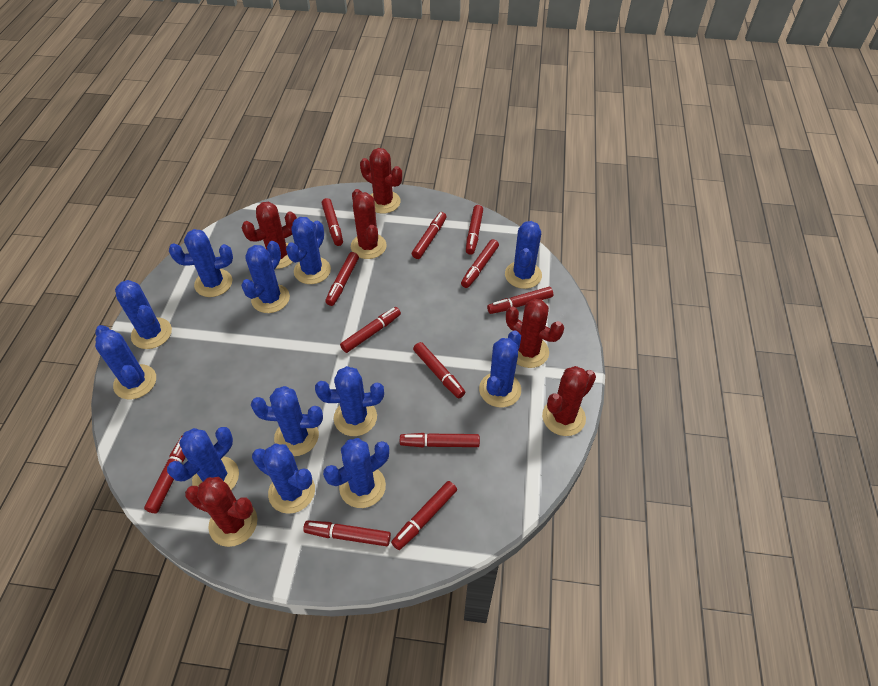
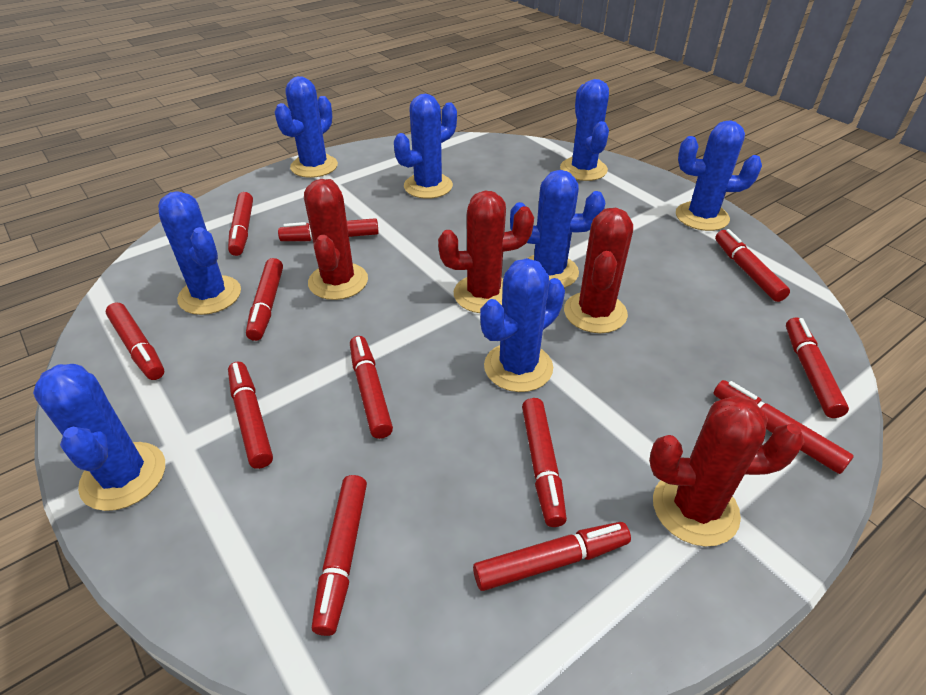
blue cactus: 12 -> 8
red cactus: 6 -> 4

